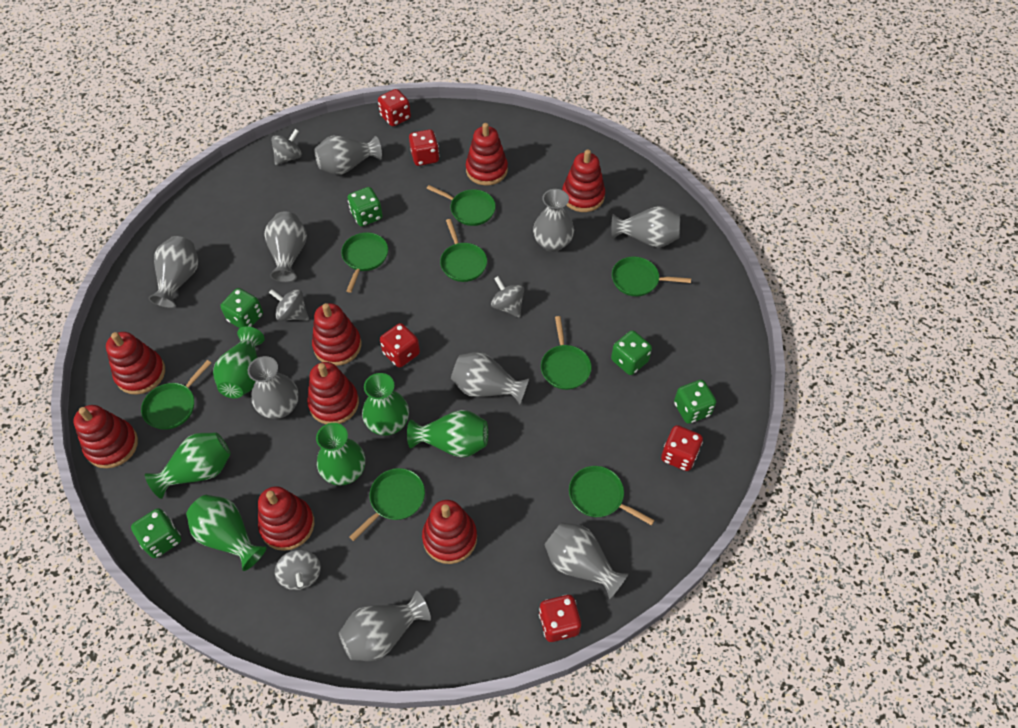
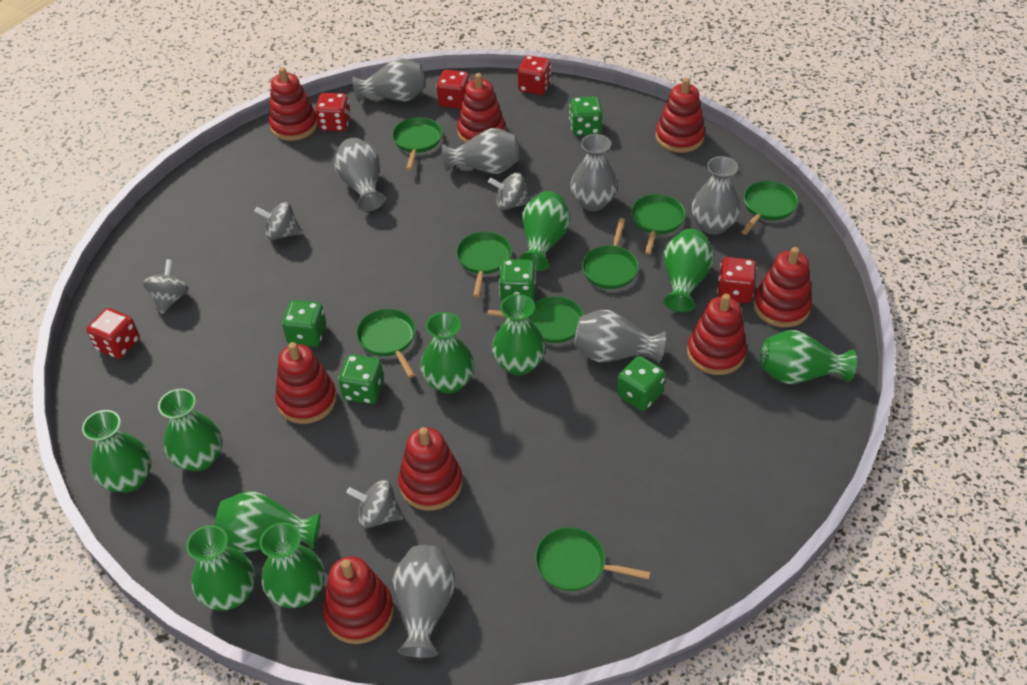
green vase: 6 -> 10
grey vase: 9 -> 7

